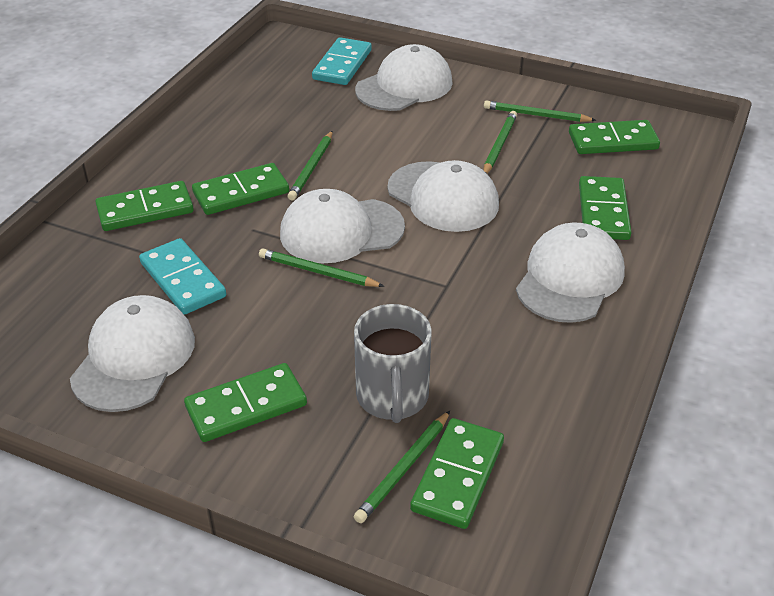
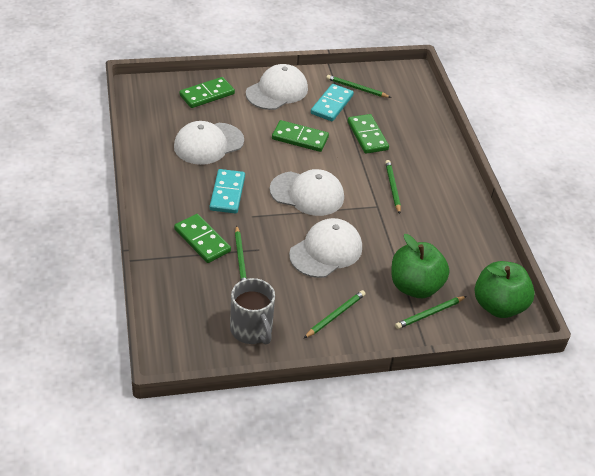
green apple: 0 -> 2
green domino: 6 -> 4
white cap: 5 -> 4

